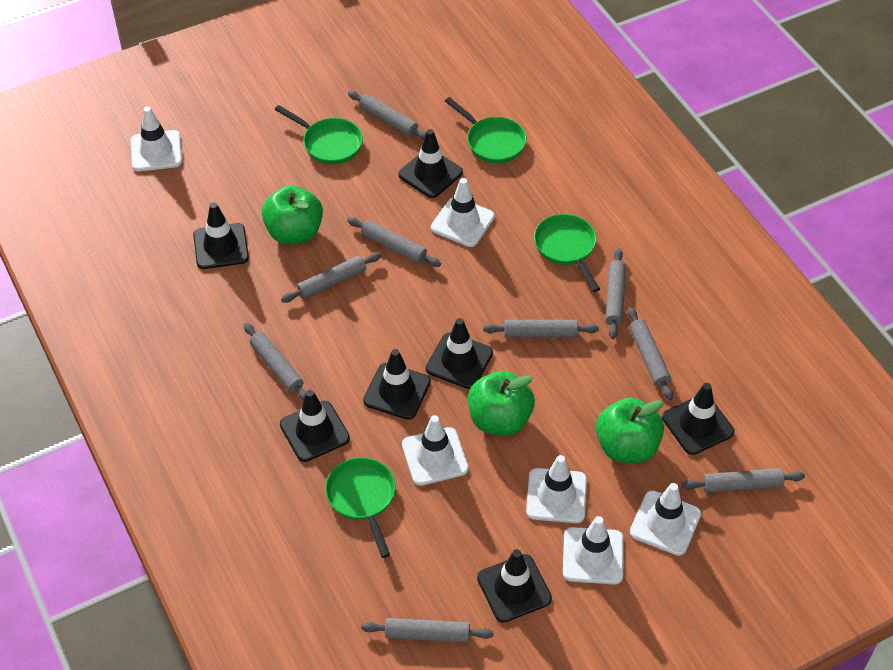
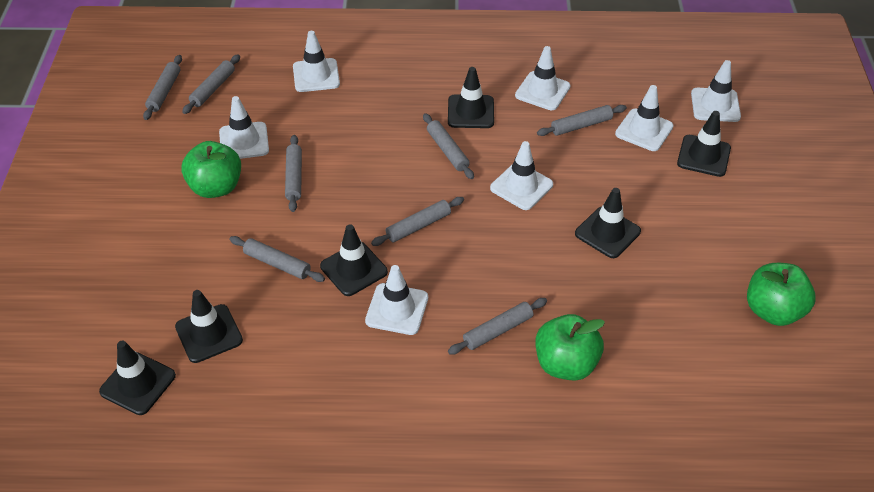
black traffic cone: 7 -> 6
green pan: 4 -> 0
grey rolling pin: 9 -> 8
white traffic cone: 6 -> 7

